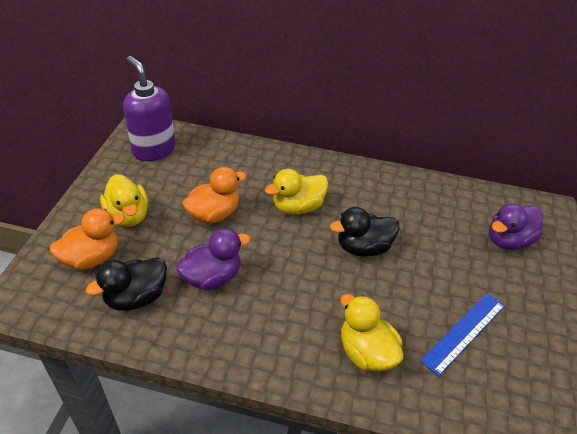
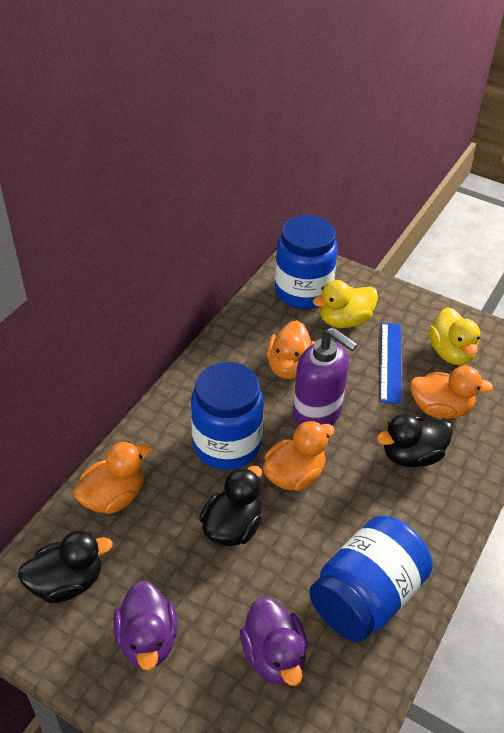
black duck: 2 -> 3
blue jar: 0 -> 3
orange duck: 2 -> 4
yellow duck: 3 -> 2

